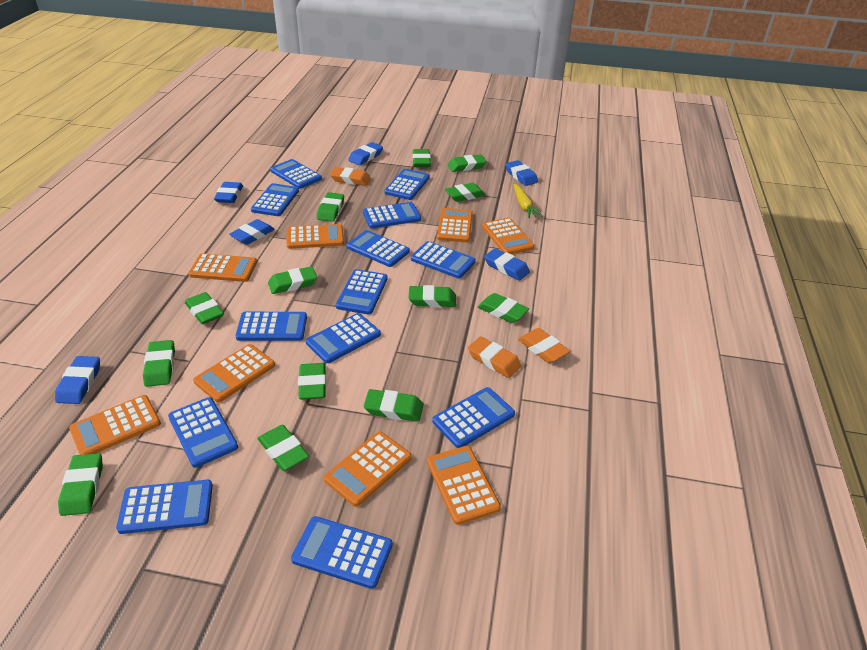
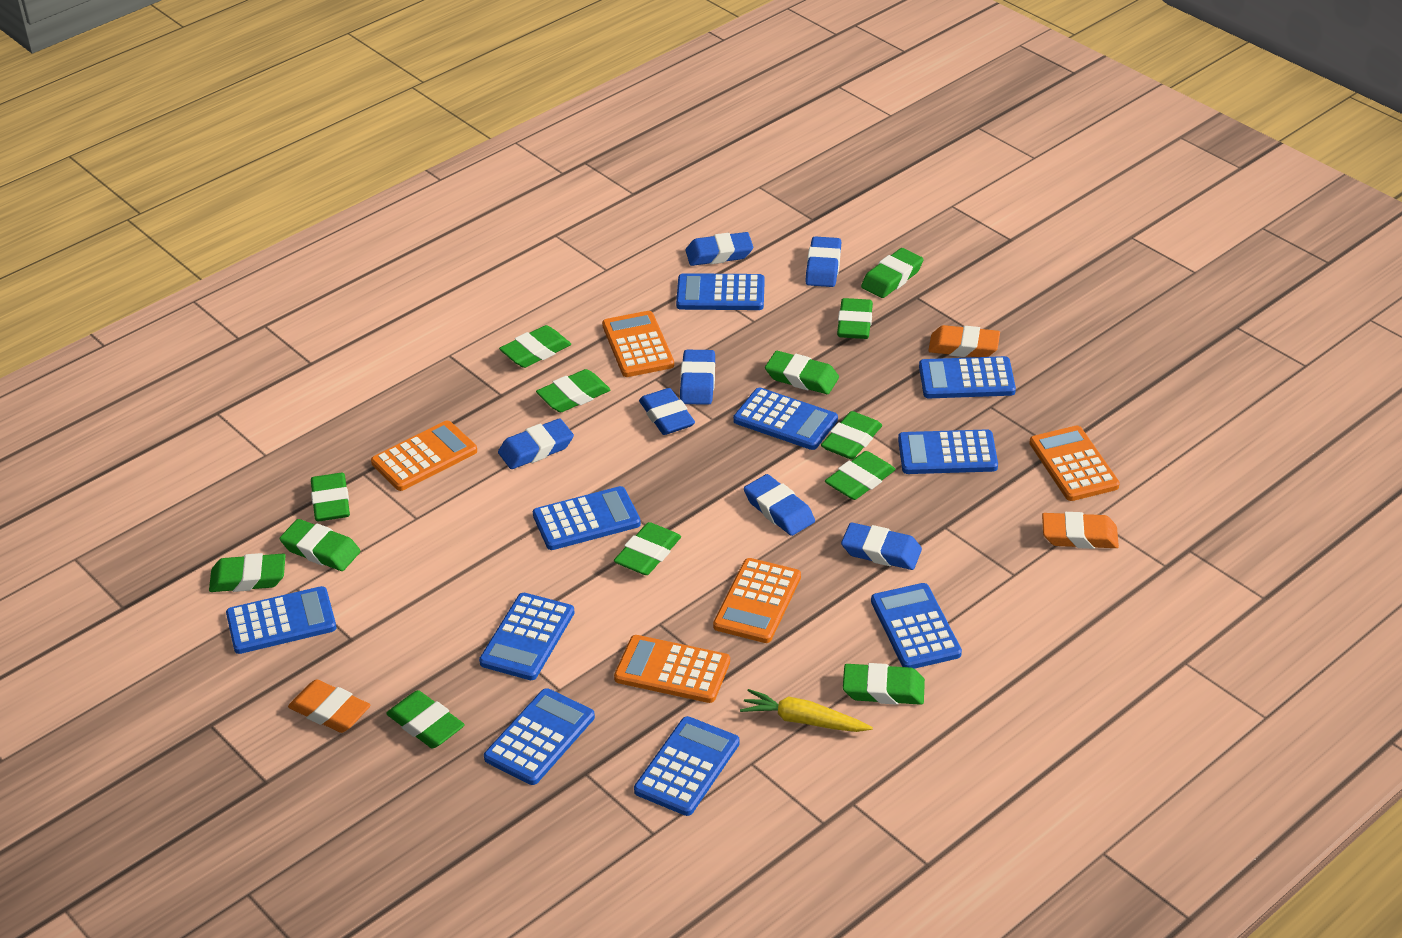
blue calculator: 13 -> 10
blue eraser: 6 -> 7
orange calculator: 8 -> 5

